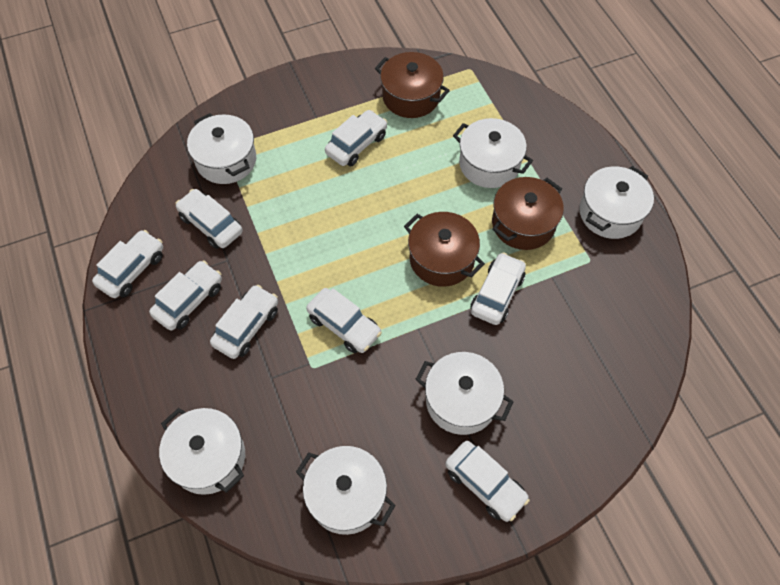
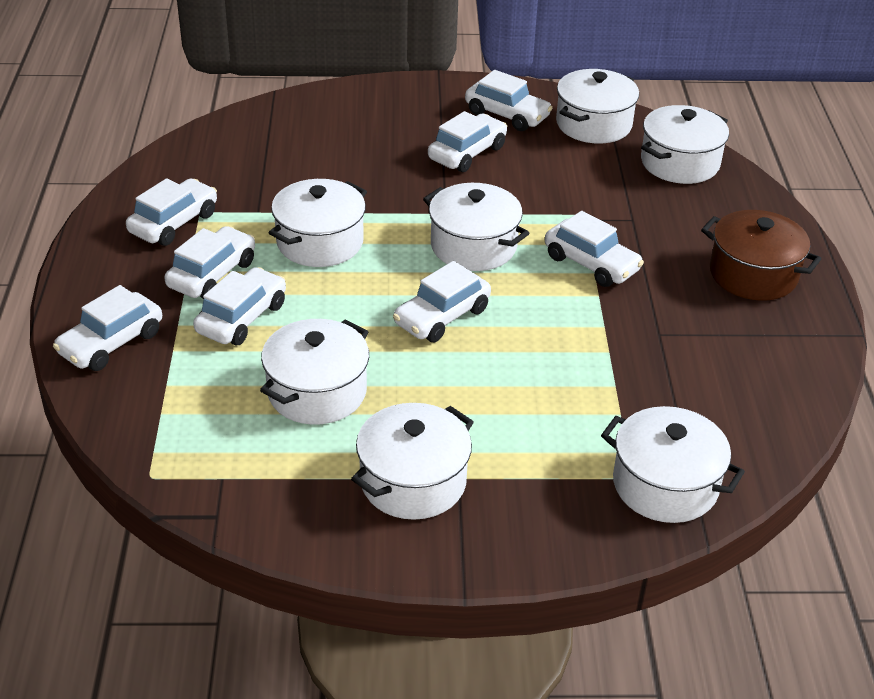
brown pot: 3 -> 1
white pot: 6 -> 7

